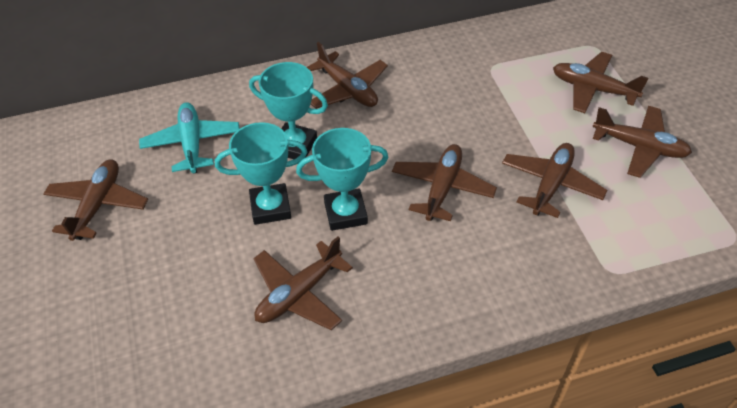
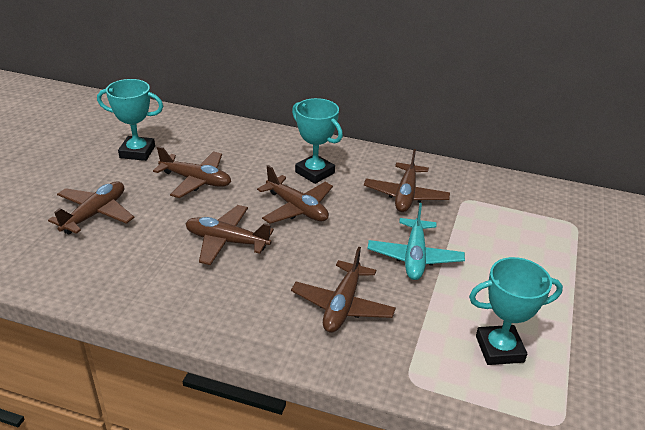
brown plane: 7 -> 6

